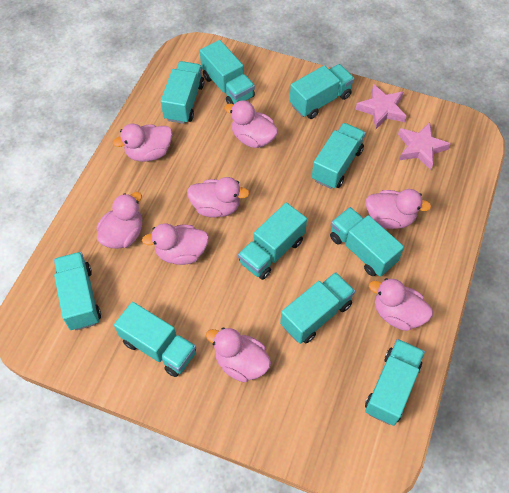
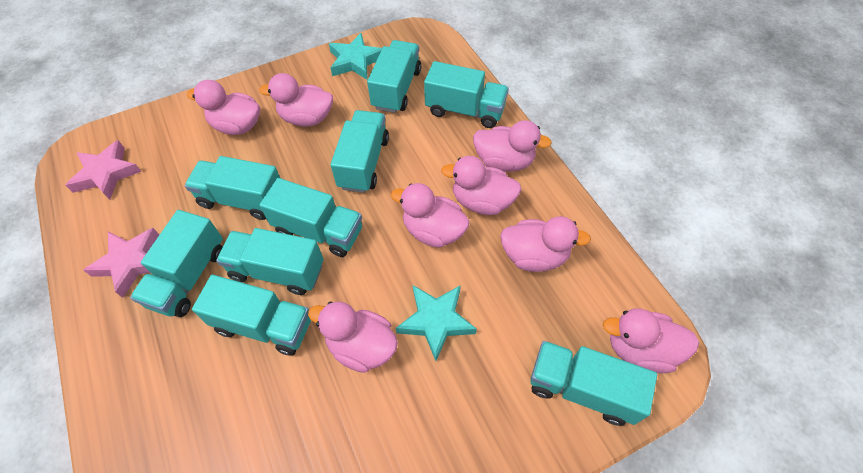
turquoise star: 0 -> 2
turquoise truck: 10 -> 9

